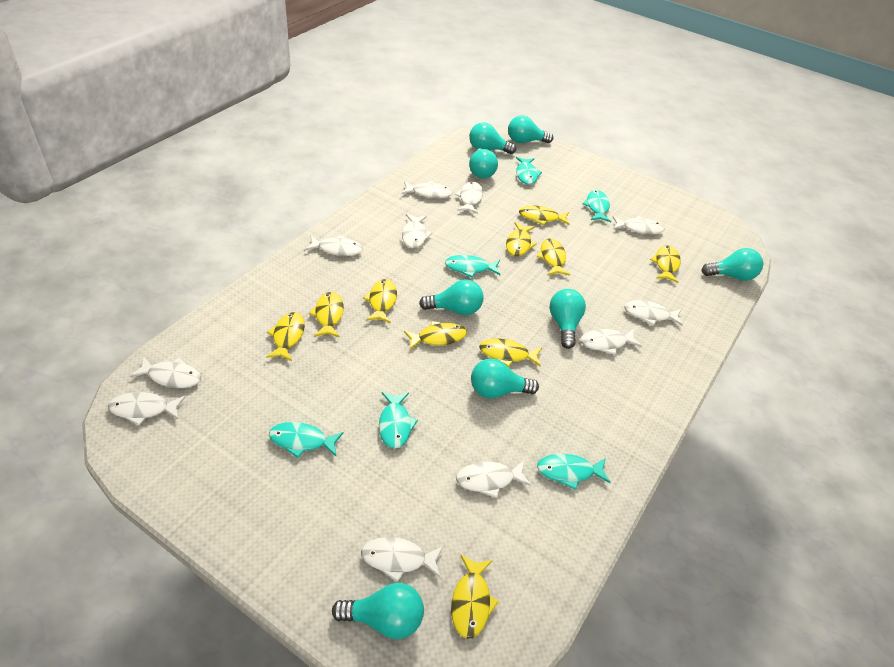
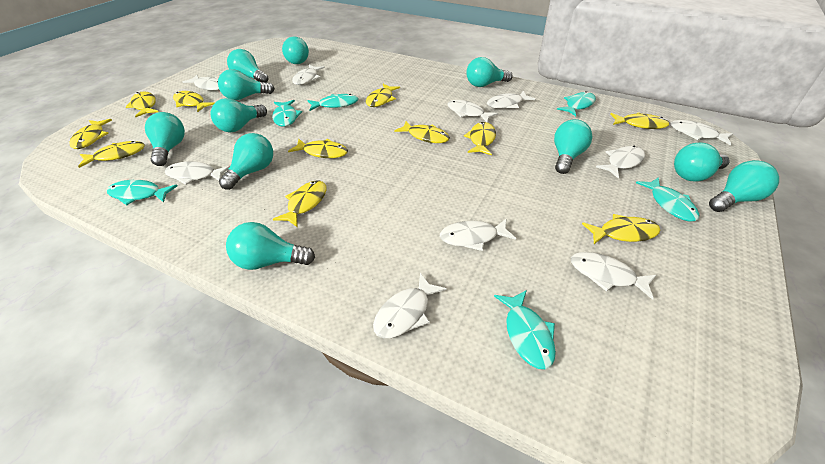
turquoise light bulb: 8 -> 11
white fish: 11 -> 10
yellow fish: 10 -> 11

